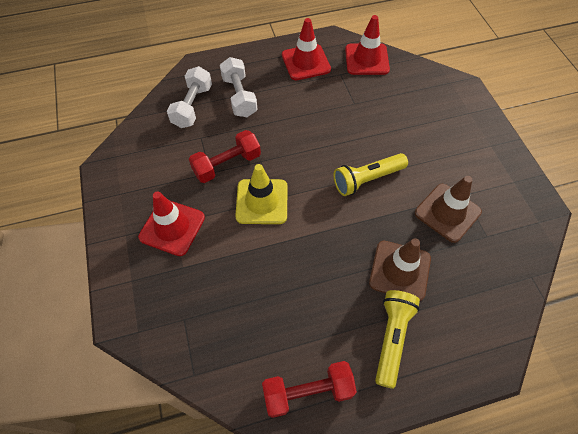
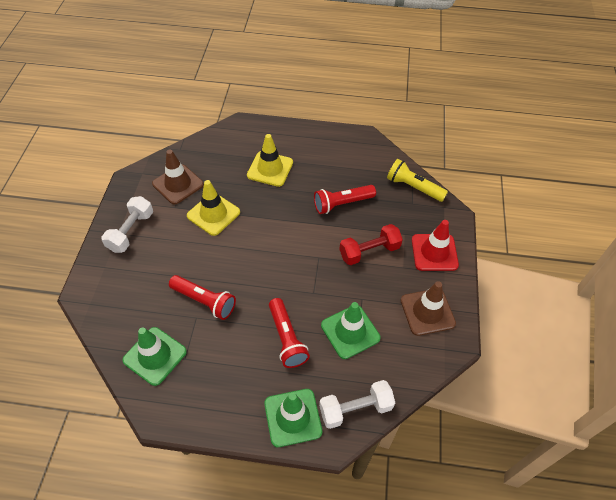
green traffic cone: 0 -> 3
red dumbbell: 2 -> 1
red flashlight: 0 -> 3
red traffic cone: 3 -> 1
yellow flashlight: 2 -> 1
yellow traffic cone: 1 -> 2

